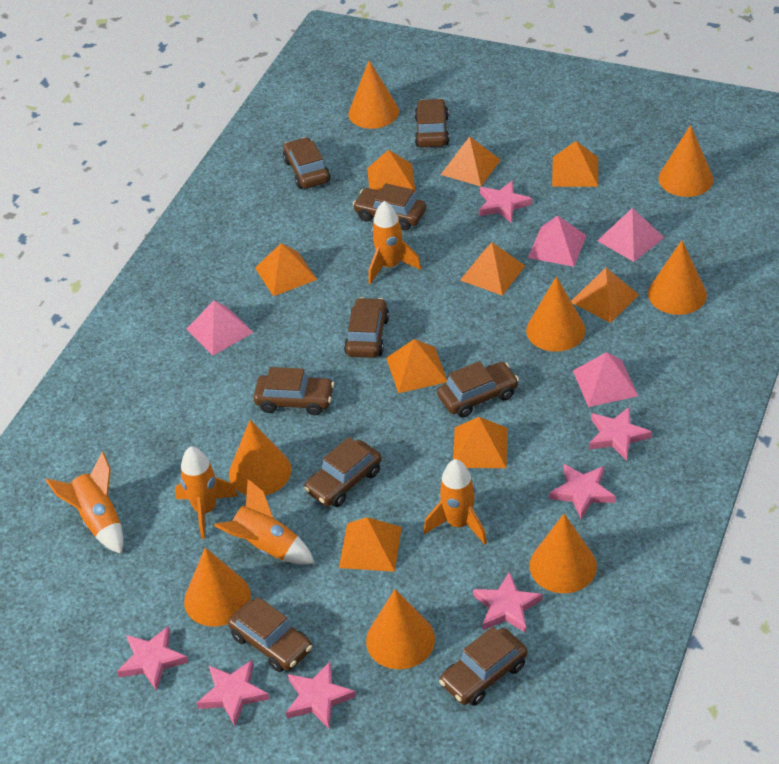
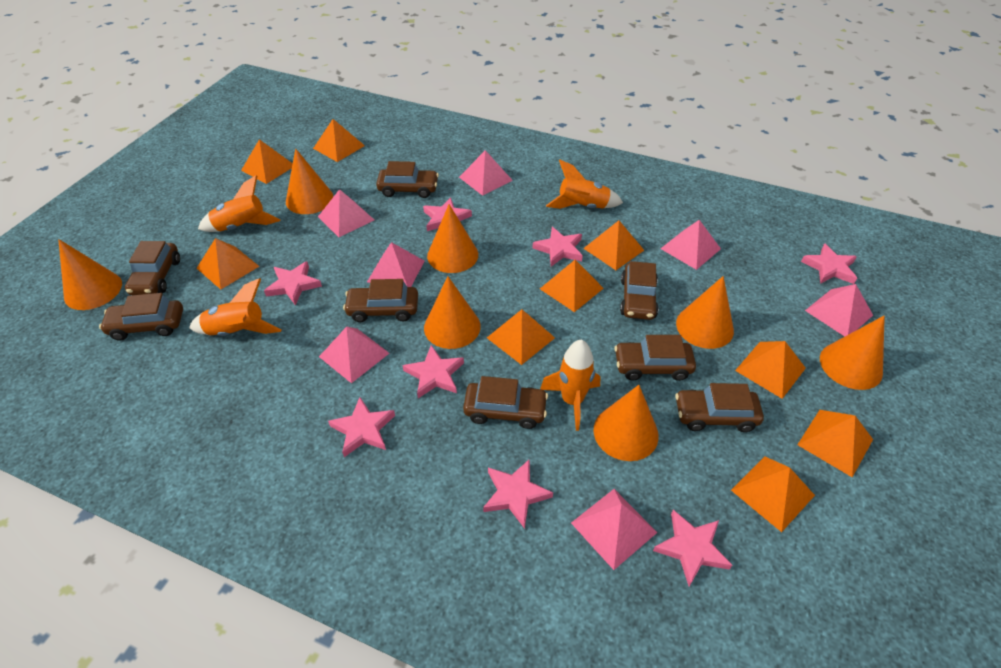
brown car: 9 -> 8
orange cone: 8 -> 7
orange rocket: 5 -> 4
pink pyramid: 4 -> 7
pink star: 7 -> 8

